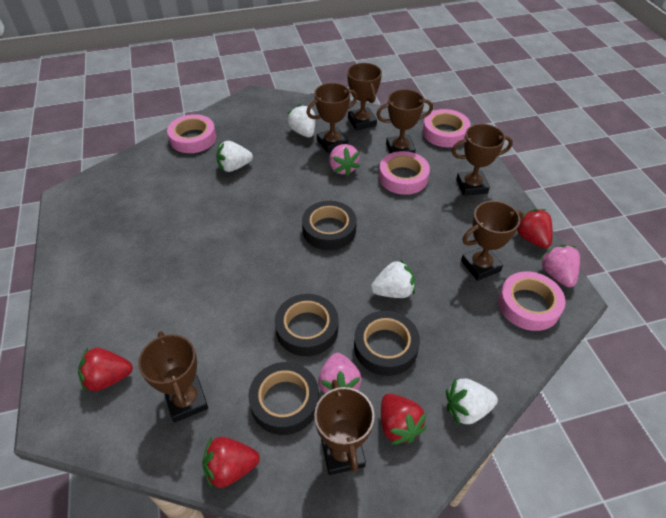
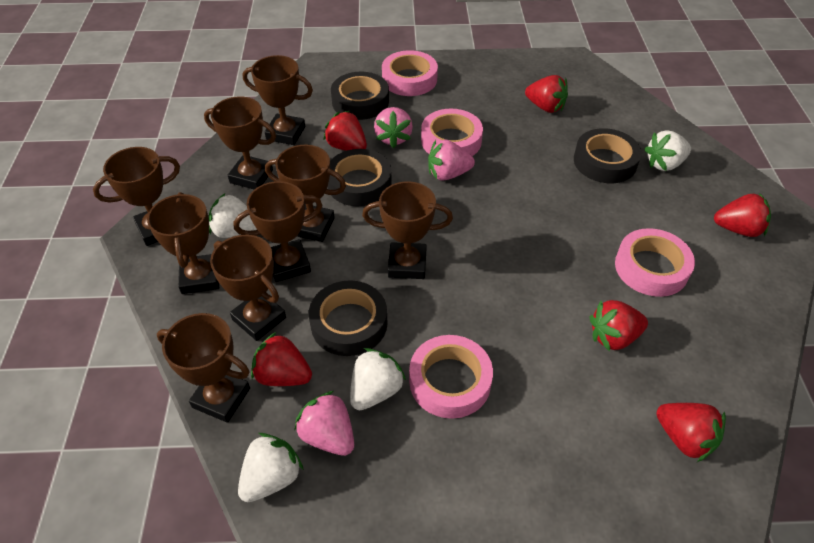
brown trophy: 7 -> 9
red strawberry: 4 -> 6

